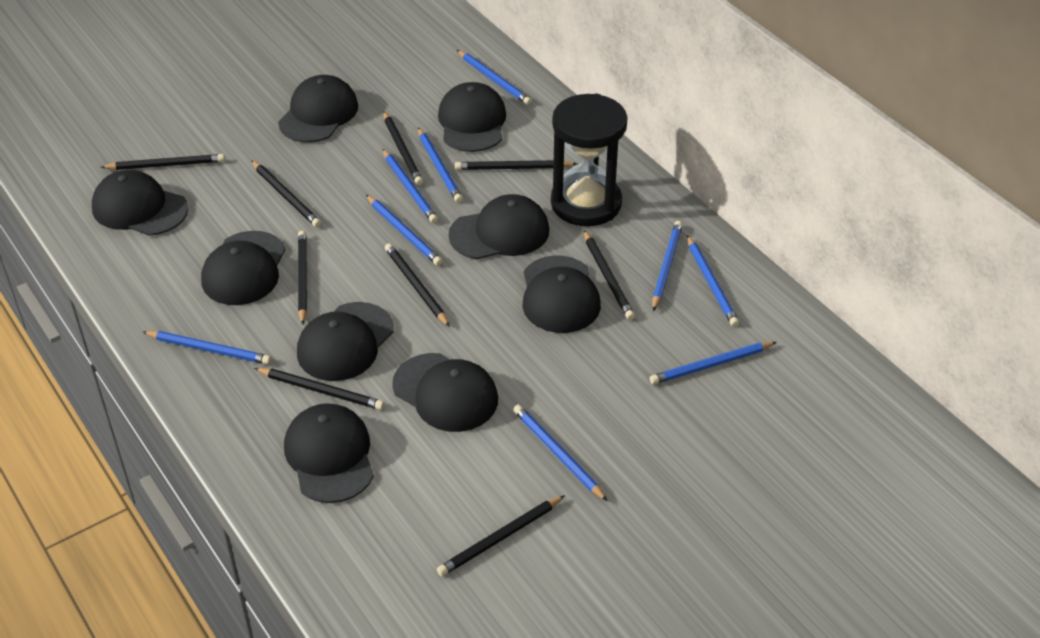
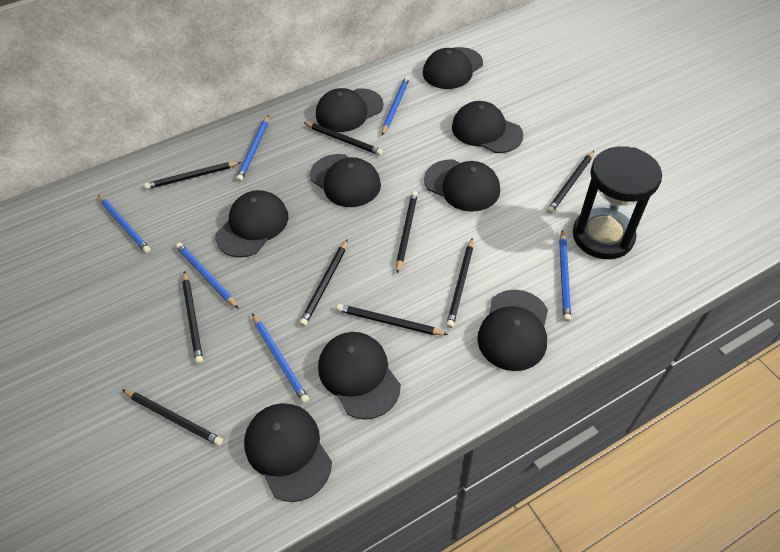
blue pencil: 9 -> 6

